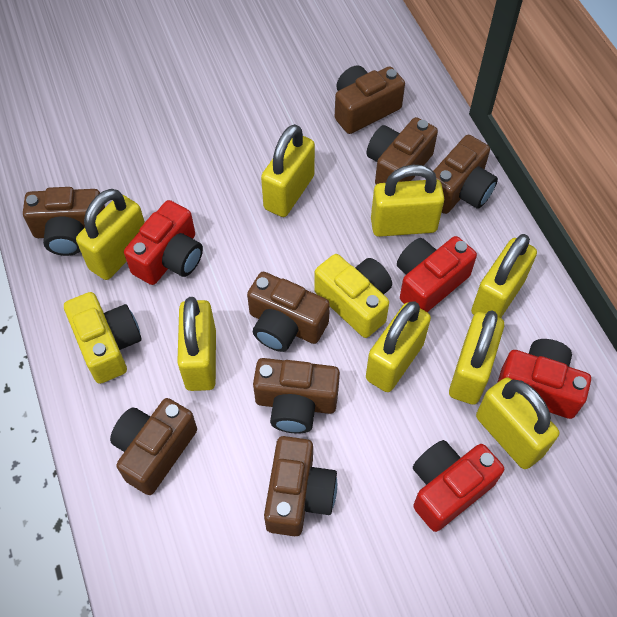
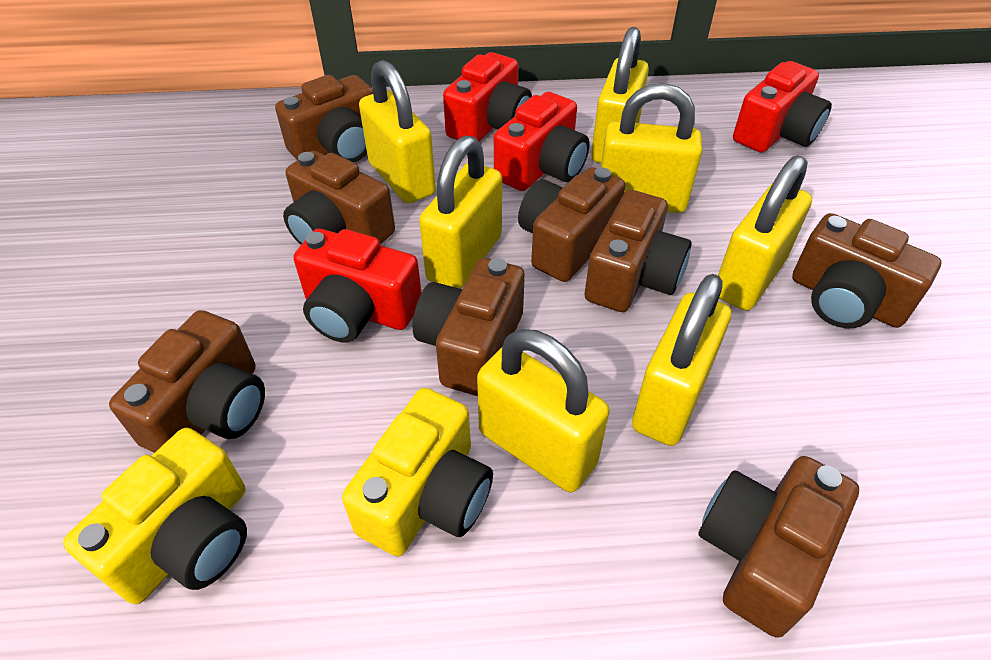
yellow padlock: 8 -> 7

